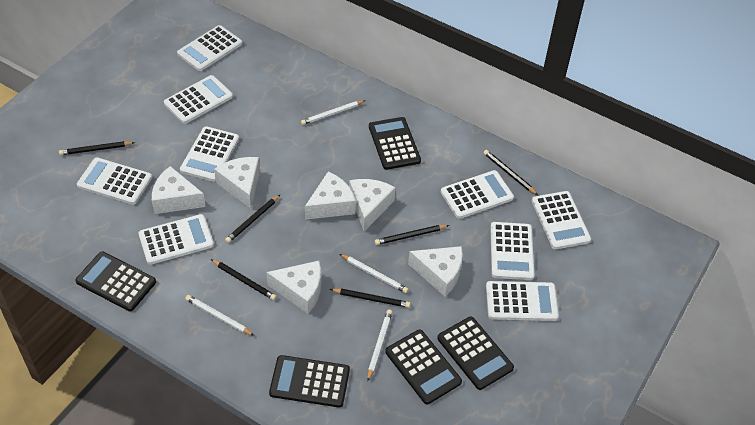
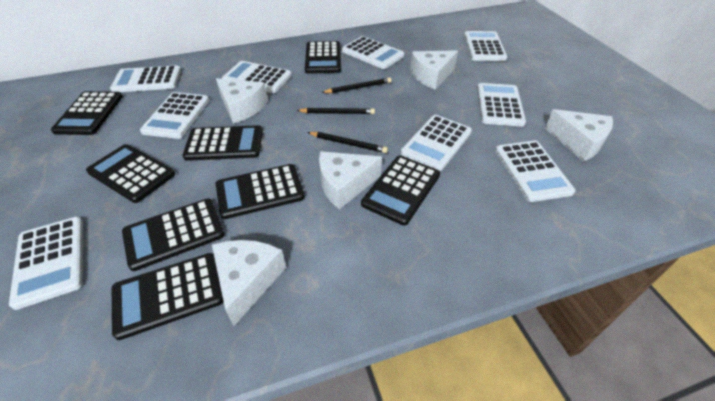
black calculator: 5 -> 8
black pencil: 6 -> 3
white cheese: 6 -> 5
white pencil: 4 -> 0

